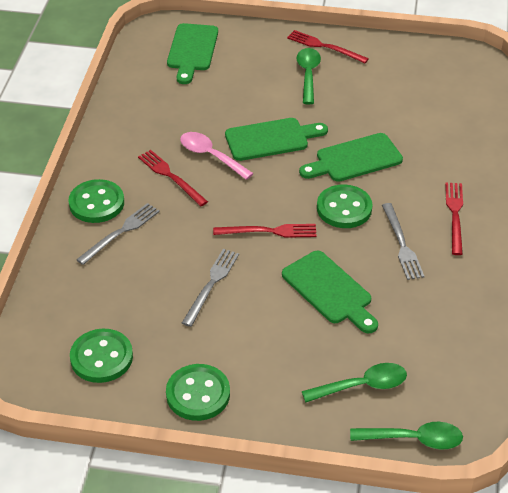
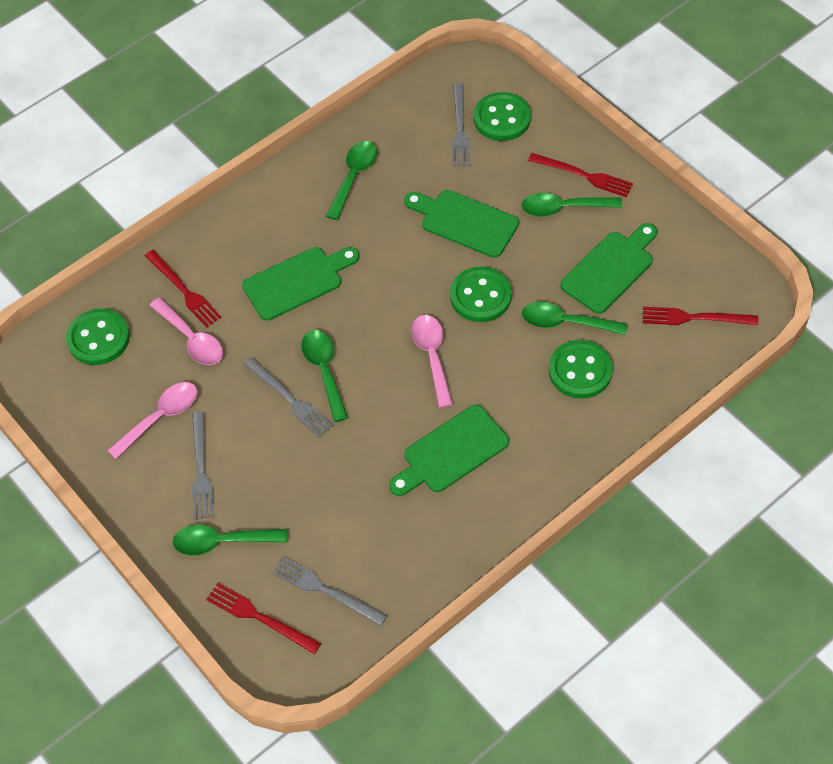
green spoon: 3 -> 5
grey fork: 3 -> 4
pink spoon: 1 -> 3

